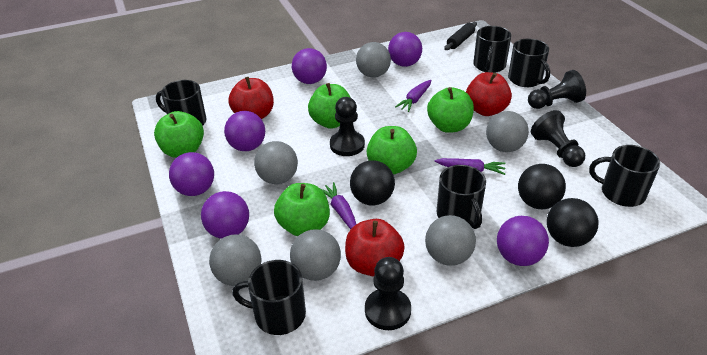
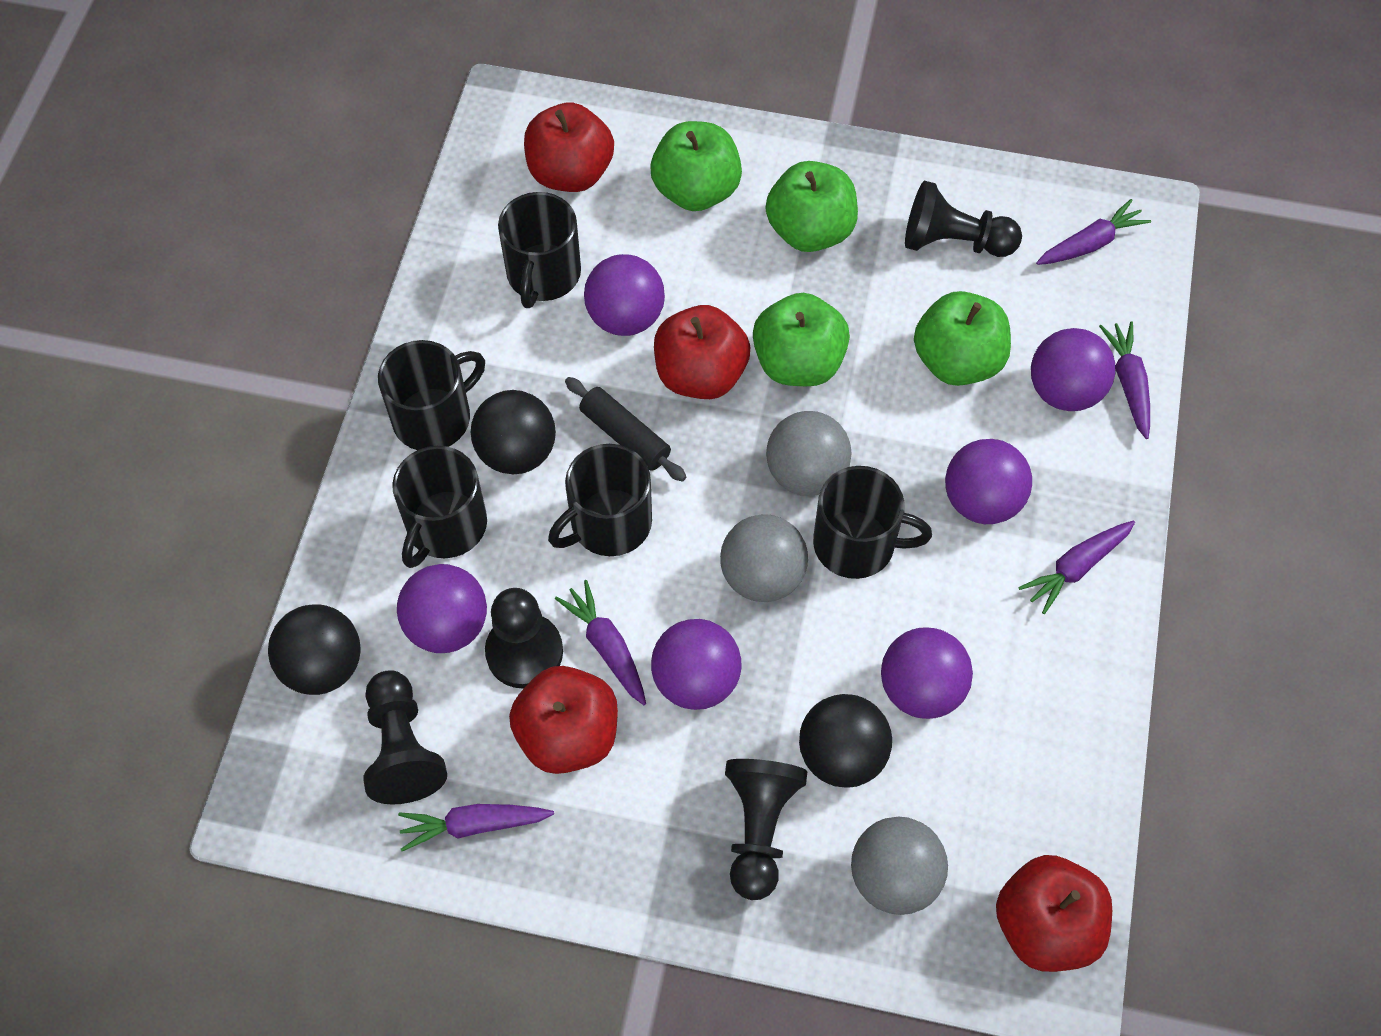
black mug: 6 -> 5
green apple: 5 -> 4
grey ball: 6 -> 3
purple carrot: 3 -> 5
red apple: 3 -> 4

